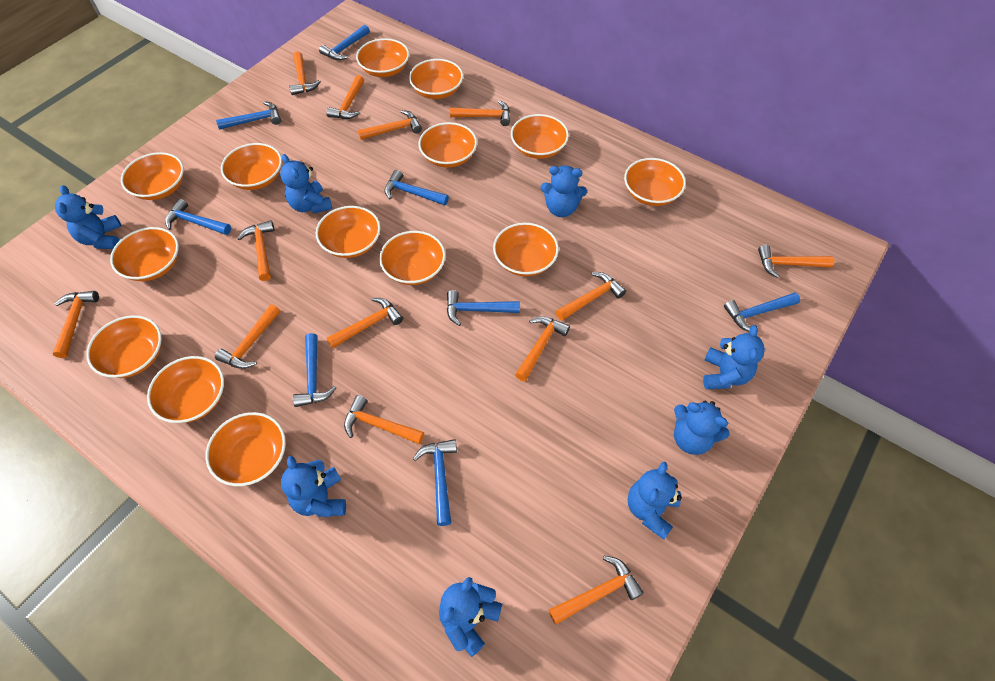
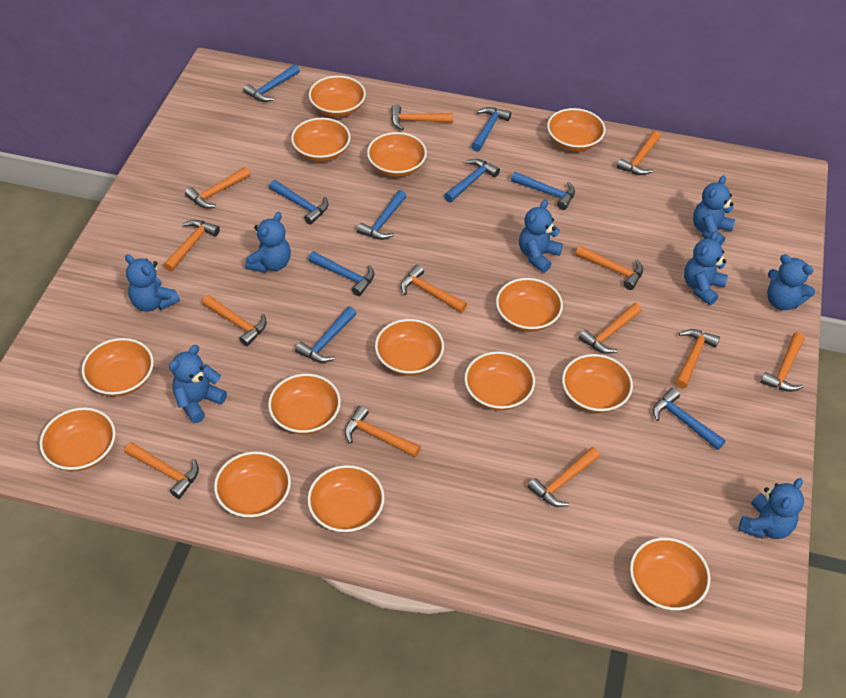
blue hammer: 8 -> 9

